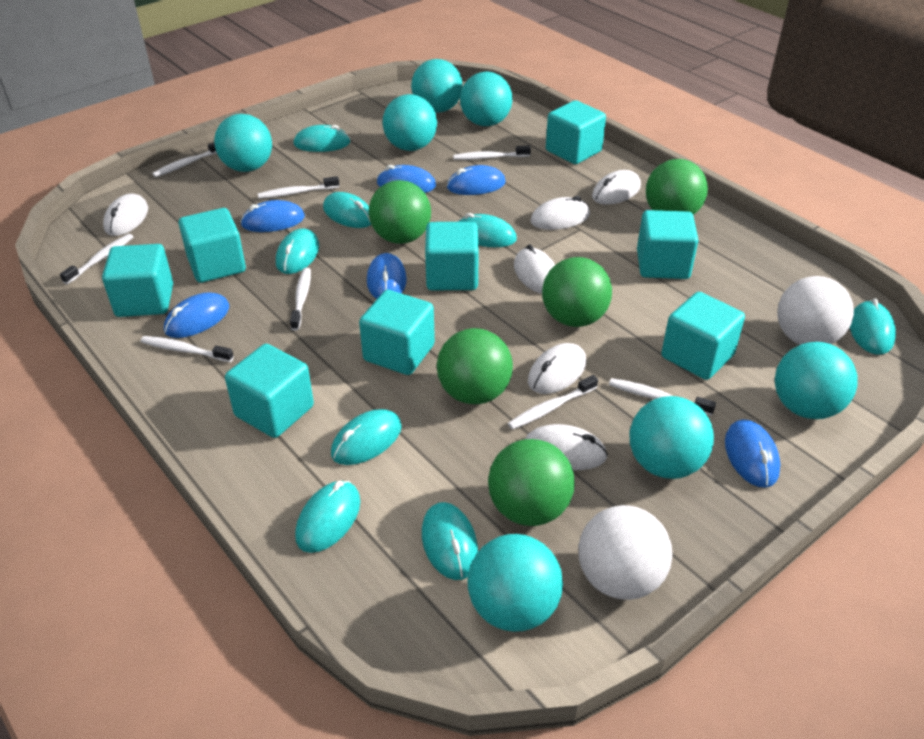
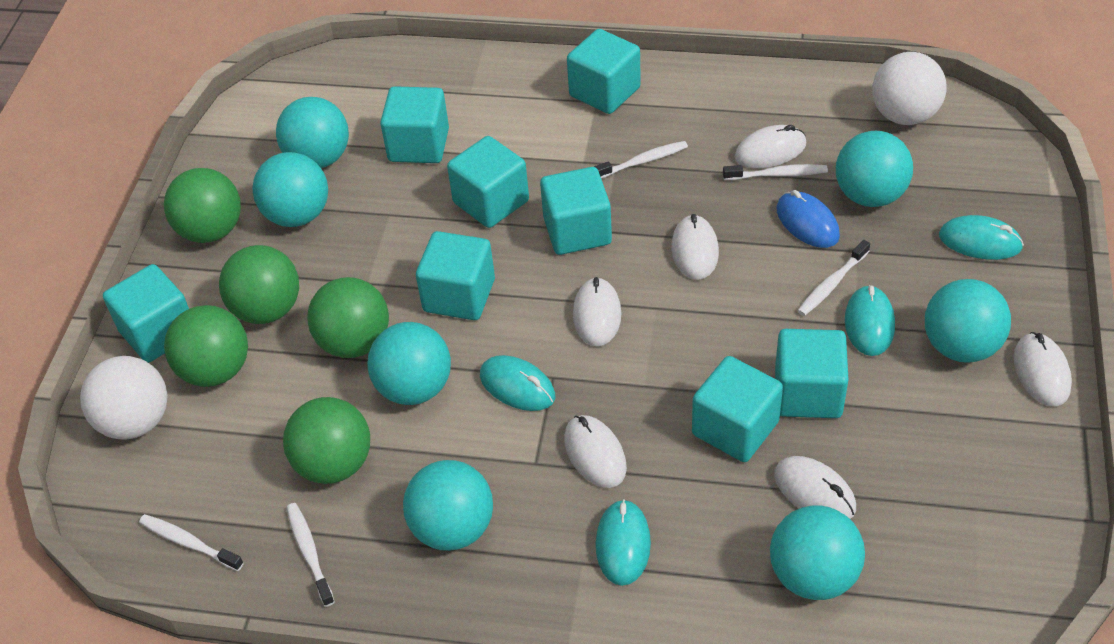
blue mouse: 6 -> 1
turquoise mouse: 8 -> 4
white toothbrush: 8 -> 5

